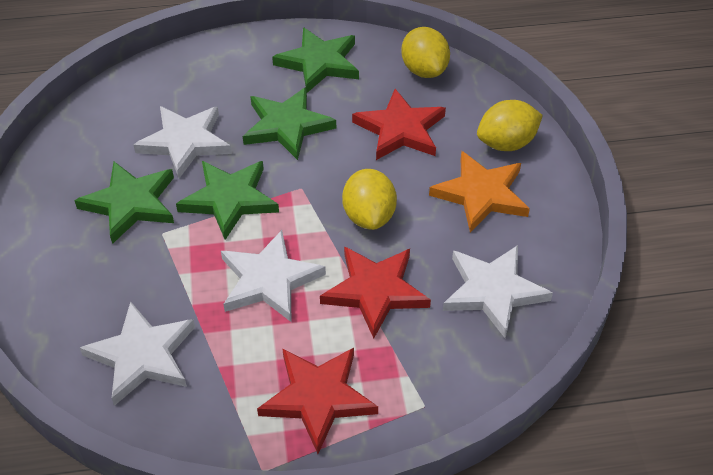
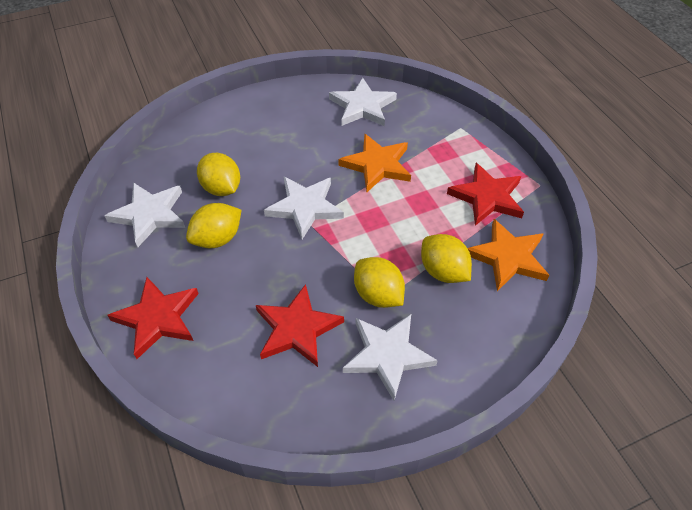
green star: 4 -> 0
orange star: 1 -> 2
yellow lemon: 3 -> 4

